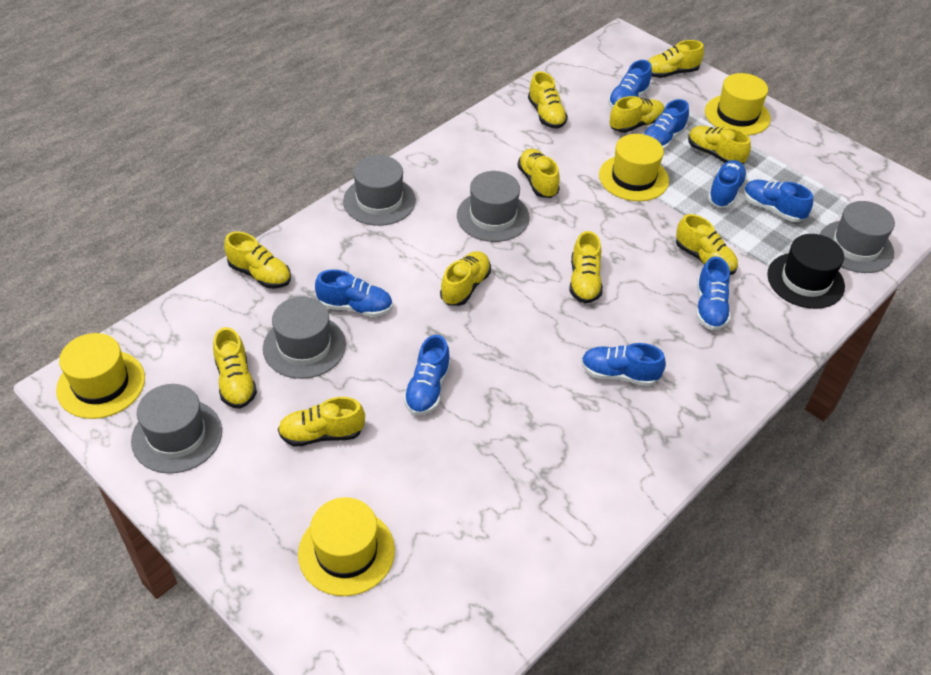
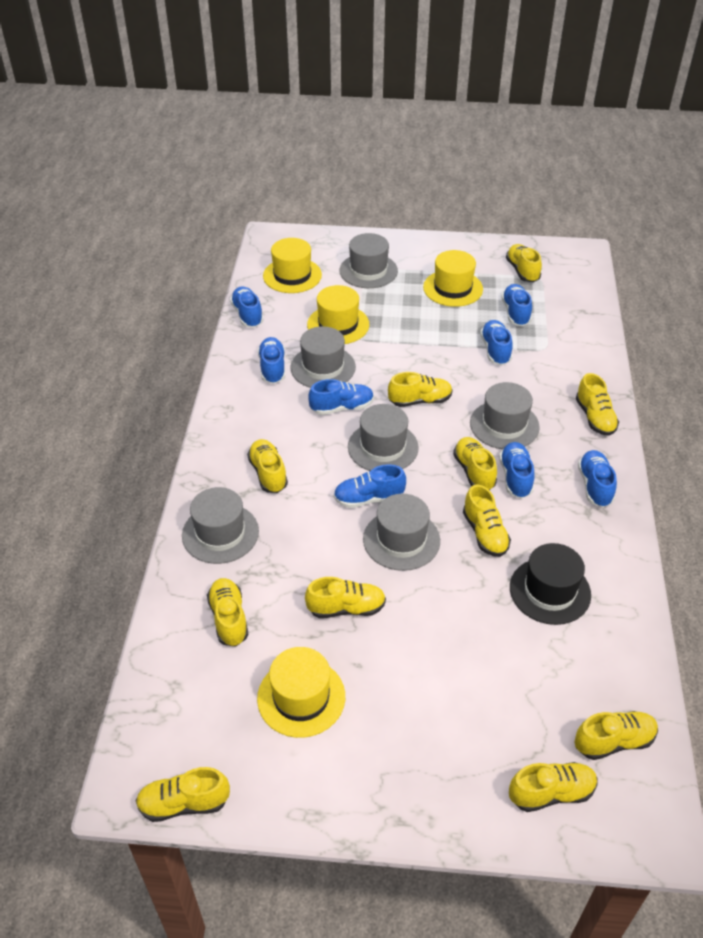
grey hat: 5 -> 6

